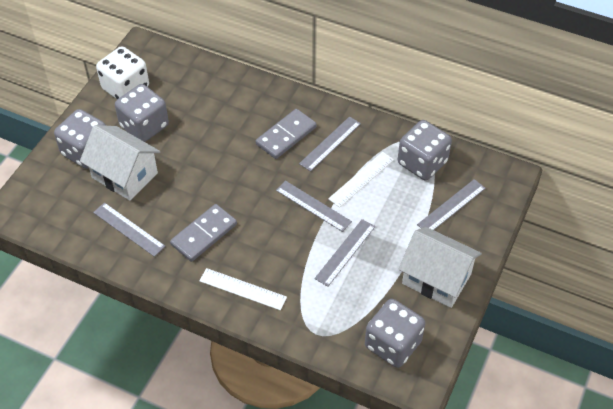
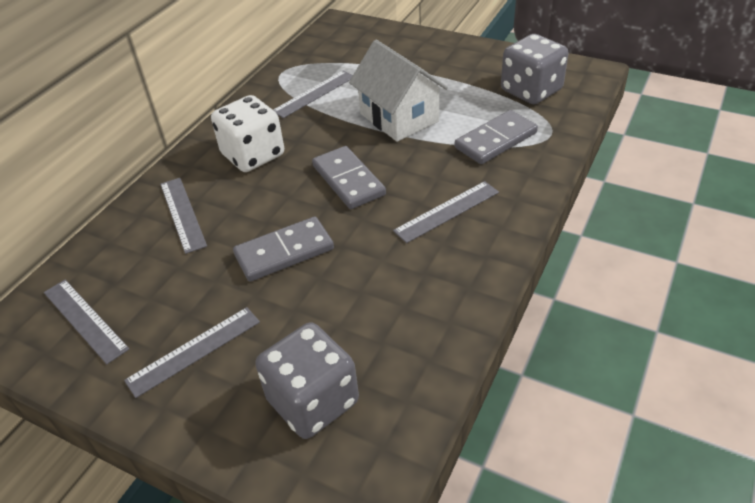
grey dice: 4 -> 2
grey domino: 2 -> 3
white house: 2 -> 1
white ruler: 2 -> 0

